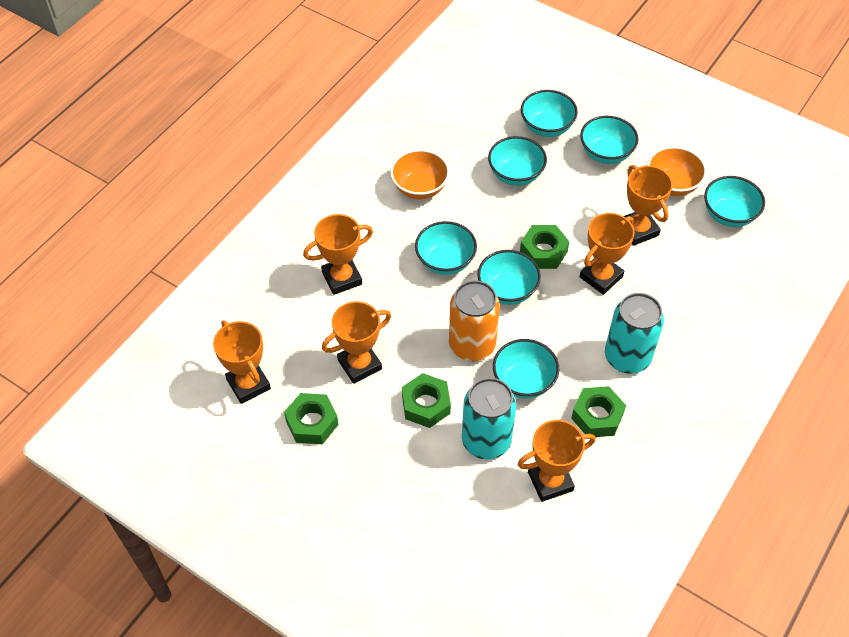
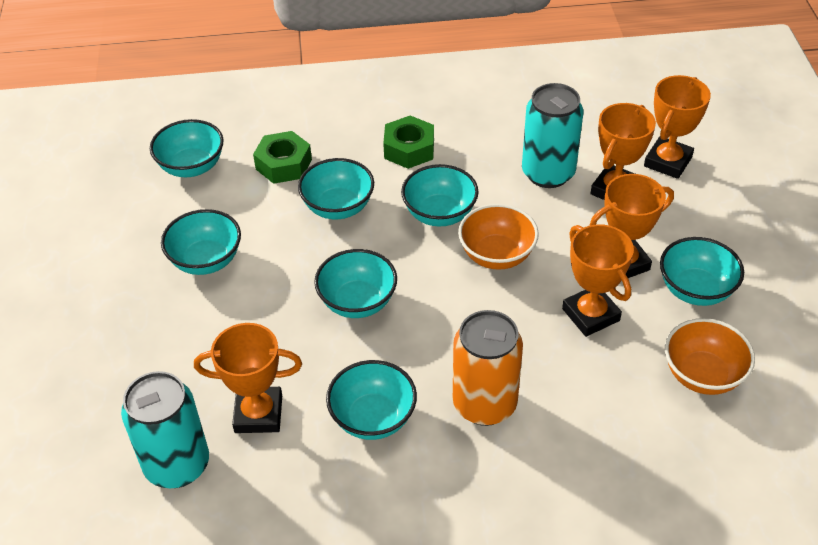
green nut: 4 -> 2
orange trophy: 6 -> 5

